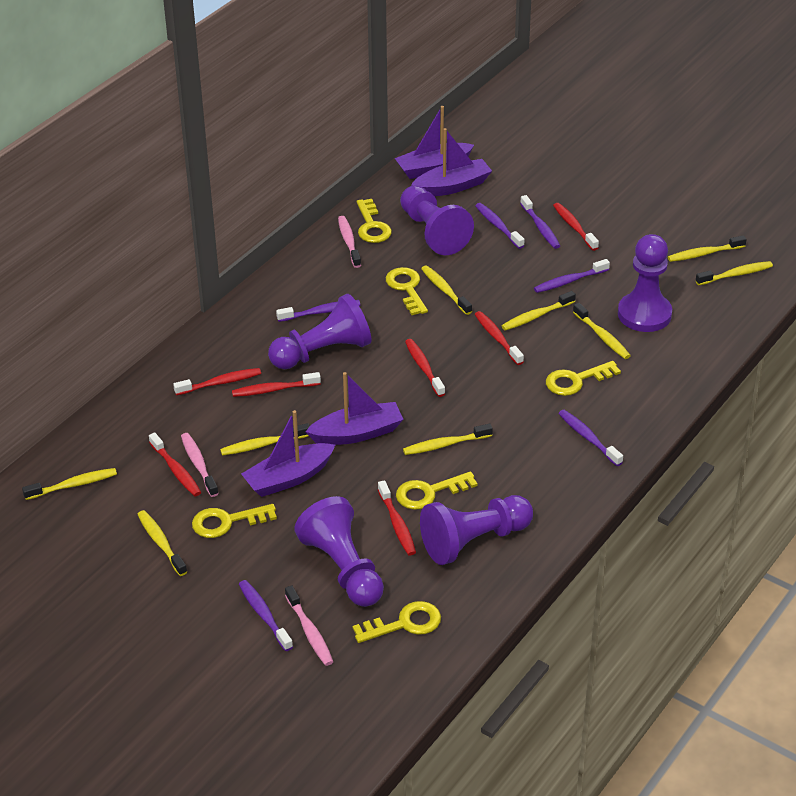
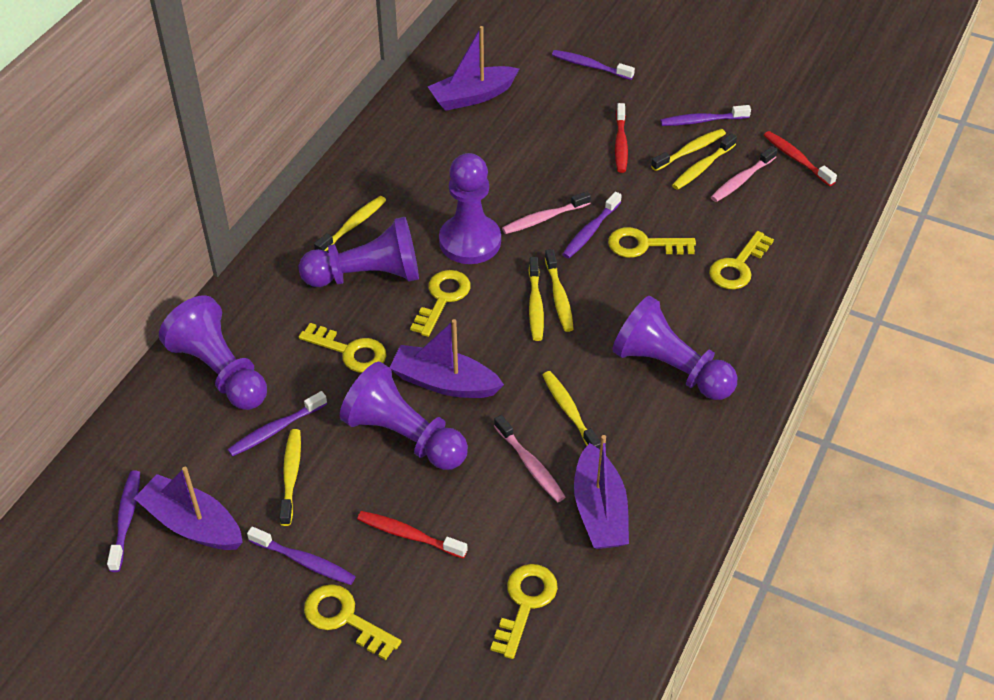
red toothbrush: 7 -> 3
yellow toothbrush: 9 -> 7

